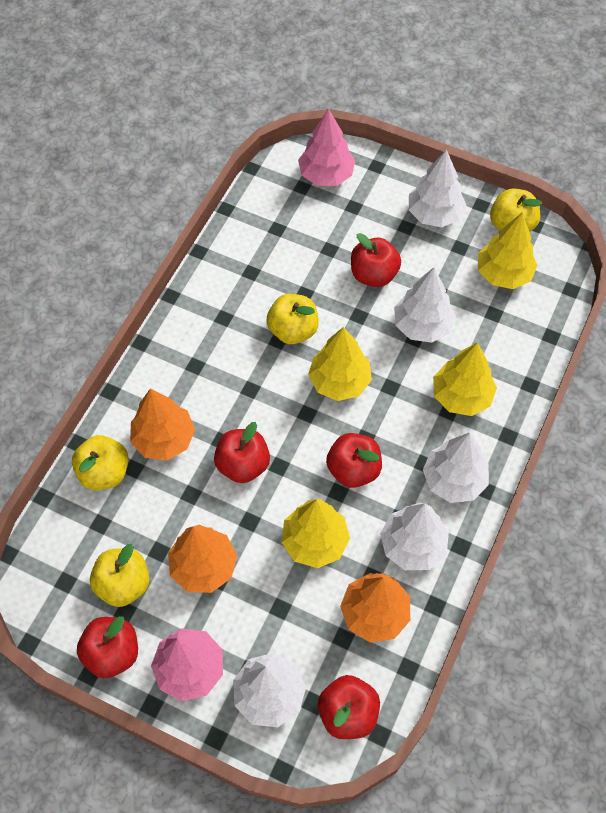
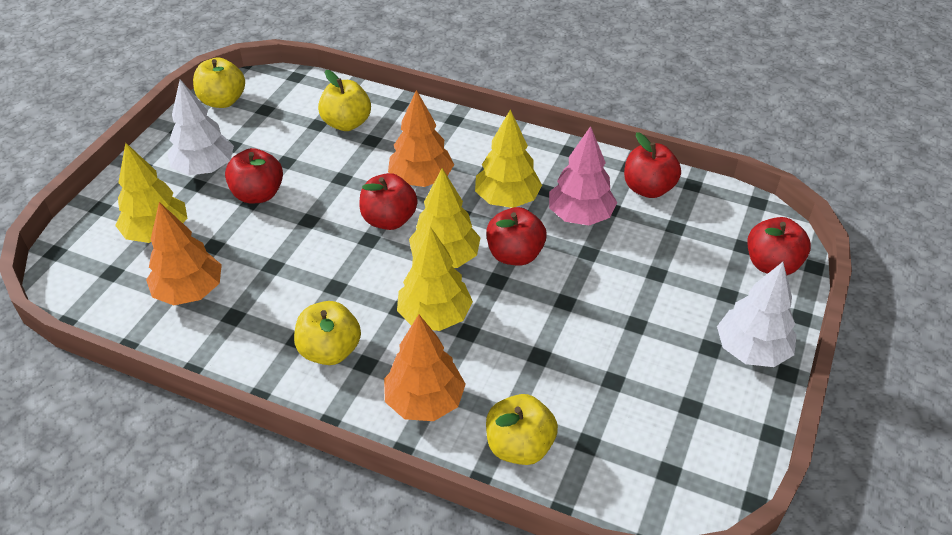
pink tree: 2 -> 1
white tree: 5 -> 2

